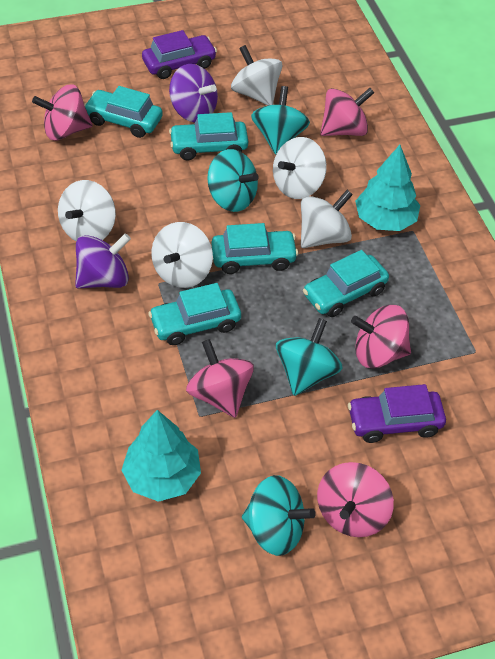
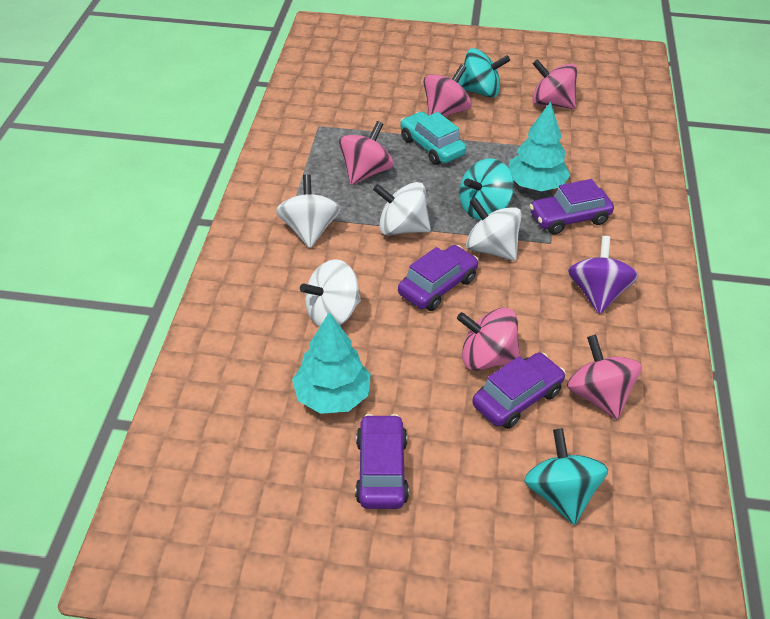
purple car: 2 -> 4
purple spinning top: 2 -> 1
turquoise car: 5 -> 1
turquoise spinning top: 4 -> 3
white spinning top: 5 -> 4

